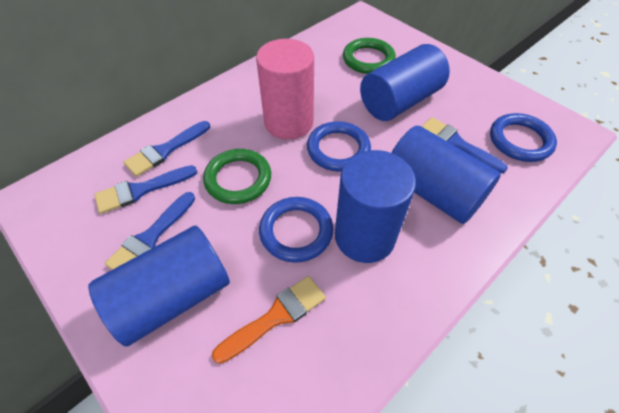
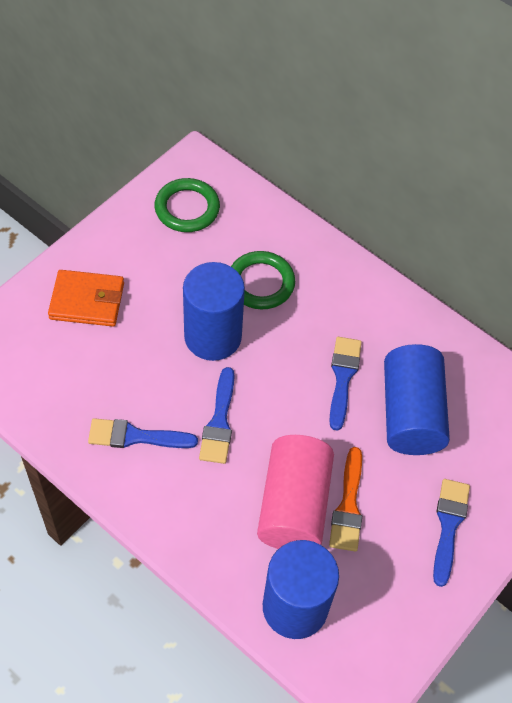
blue cylinder: 4 -> 3
blue ring: 3 -> 0
orange wallet: 0 -> 1

